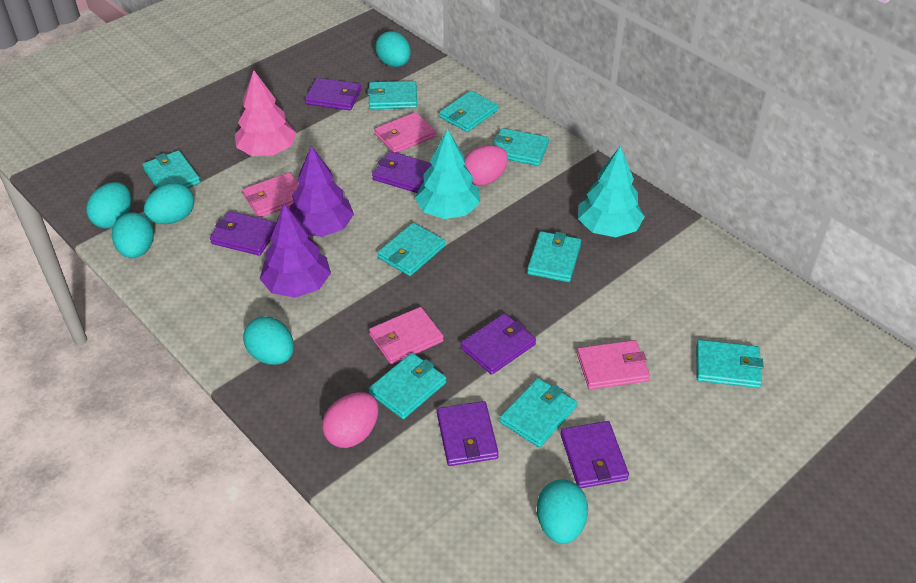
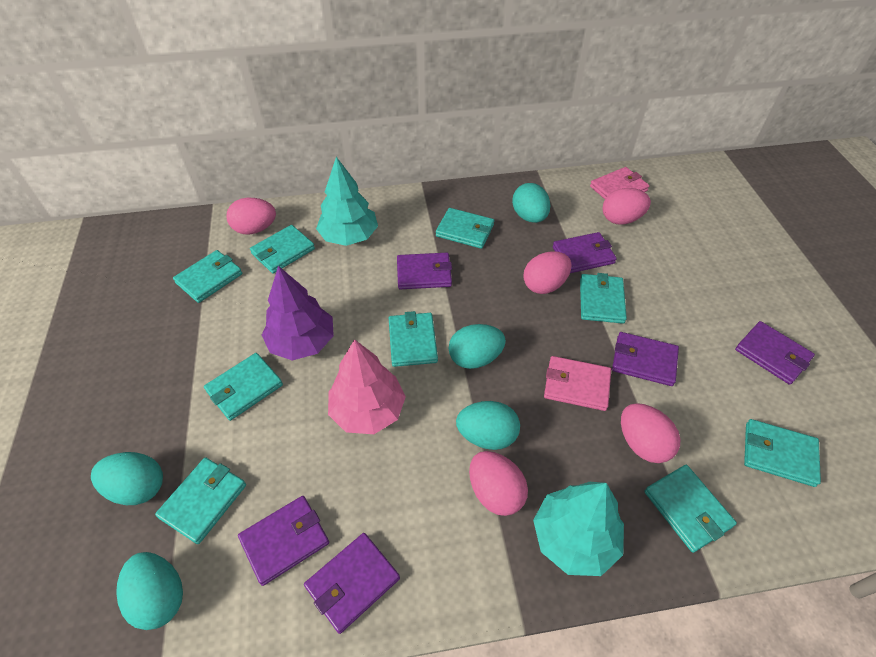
pink egg: 2 -> 5
pink wallet: 4 -> 2
purple tree: 2 -> 1
turquoise egg: 6 -> 5

